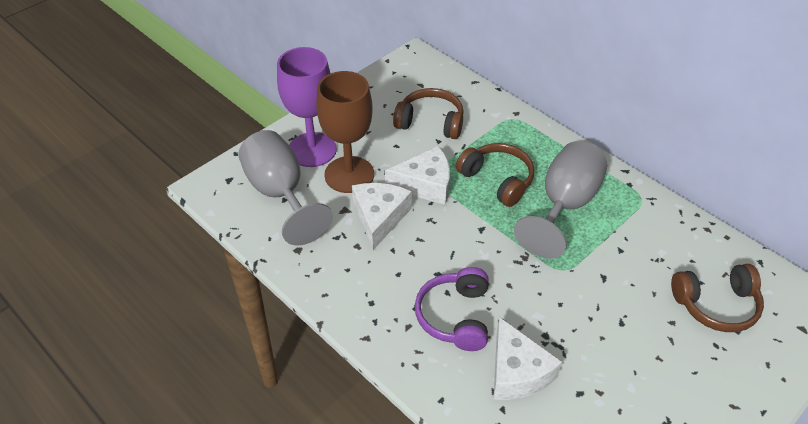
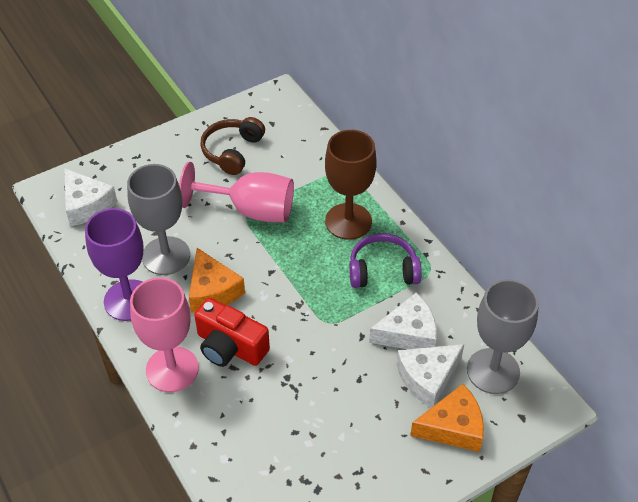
brown headphones: 3 -> 1
orange cheese: 0 -> 2
pink goblet: 0 -> 2
red camera: 0 -> 1

